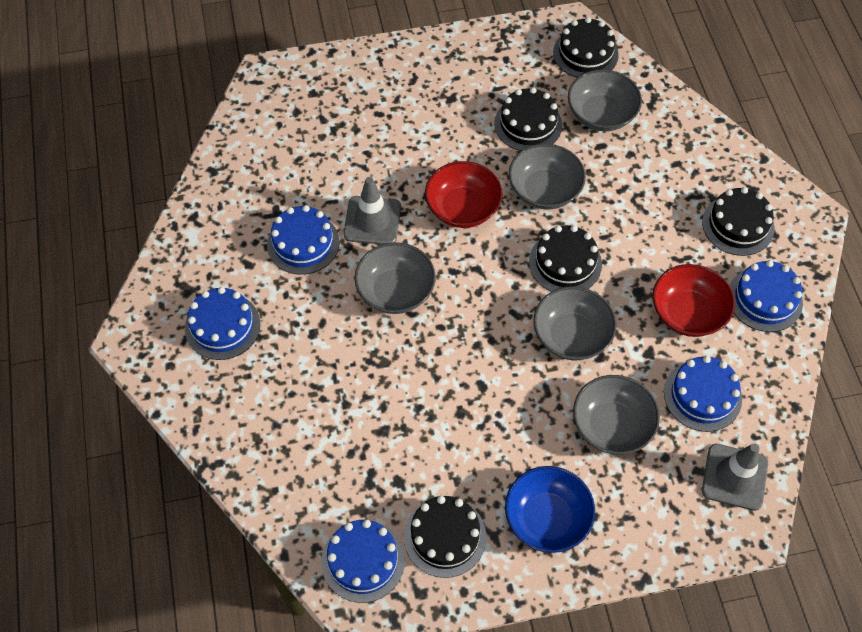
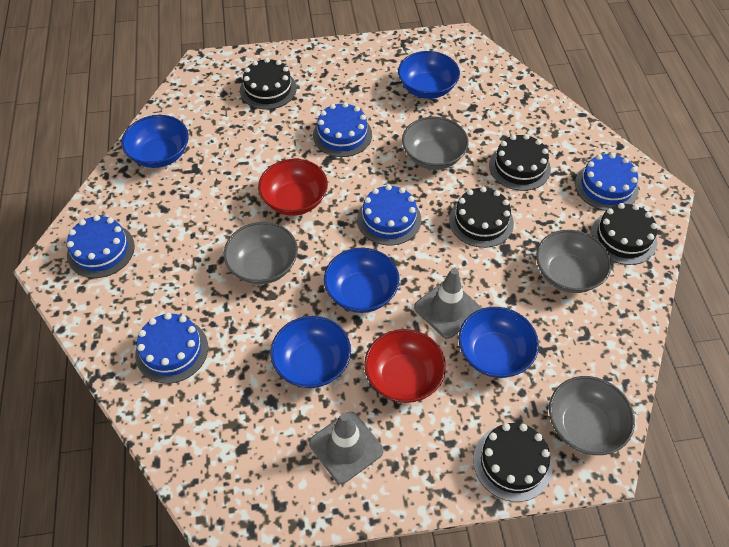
blue bowl: 1 -> 5
grey bowl: 5 -> 4

